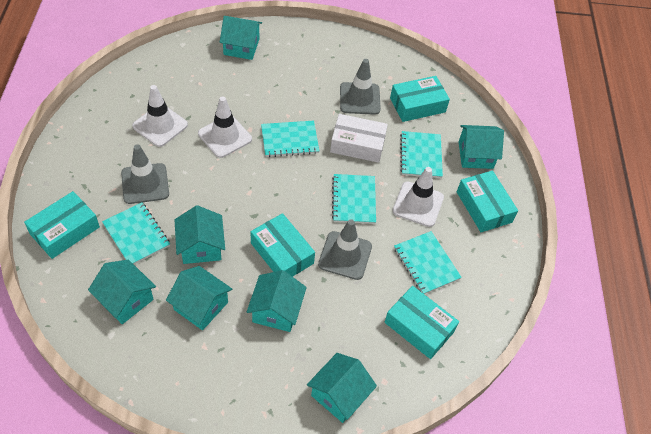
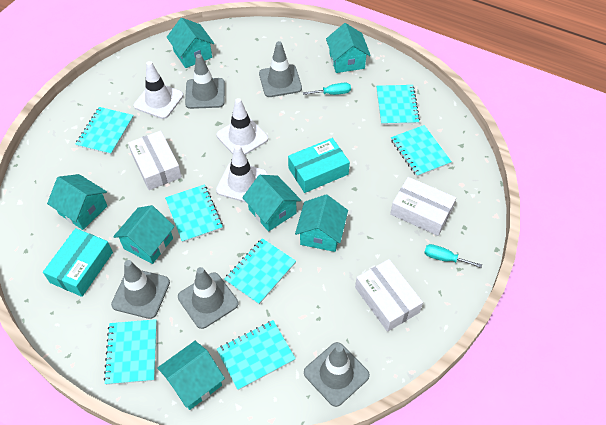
grey traffic cone: 3 -> 5
turquoise box: 5 -> 2
turquoise notebook: 5 -> 7
turquoise screwdriver: 0 -> 2
white box: 1 -> 3

